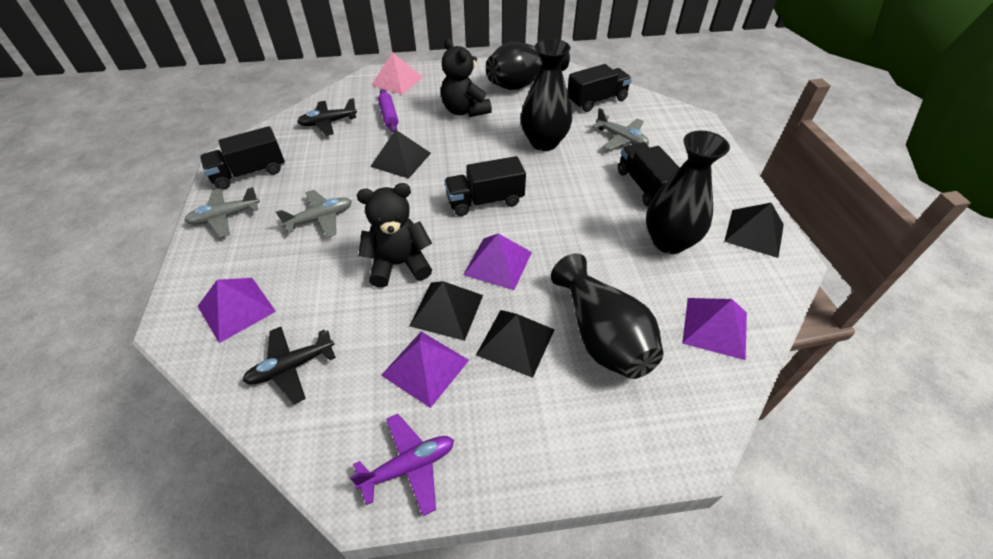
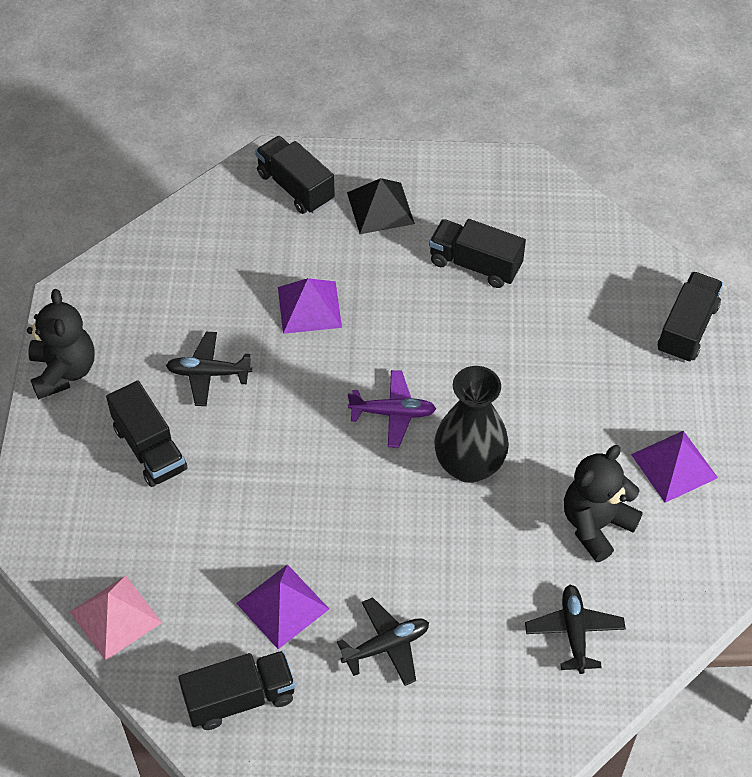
black plane: 2 -> 3
black pyramid: 4 -> 1
black truck: 4 -> 5
black vase: 4 -> 1
grey plane: 3 -> 0
purple pyramid: 4 -> 3
purple rolling pin: 1 -> 0

